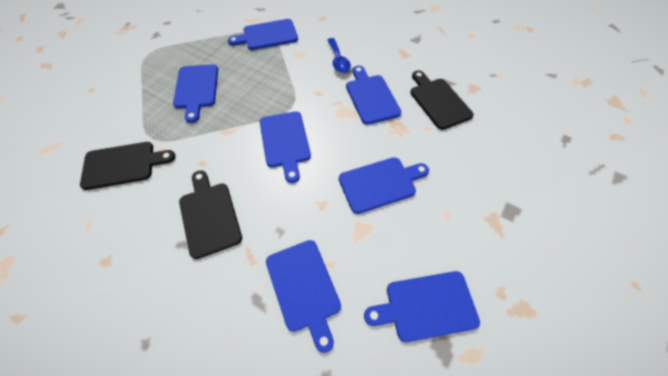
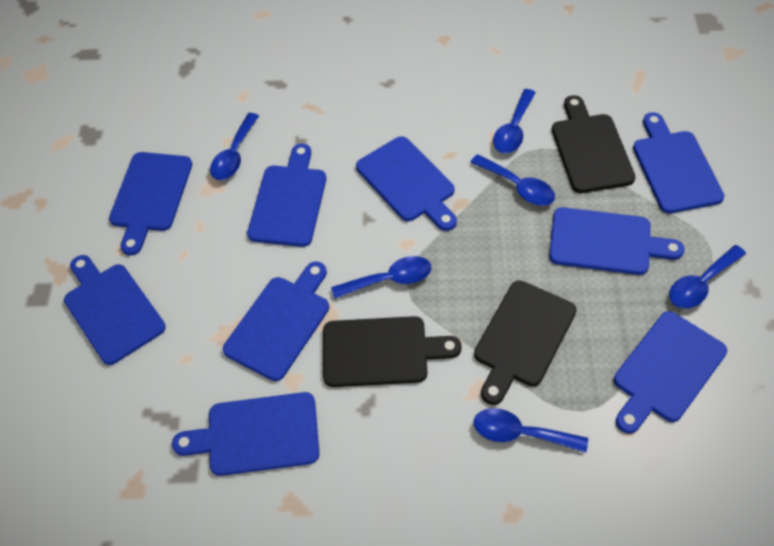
blue cutting board: 7 -> 9
blue spoon: 1 -> 6

